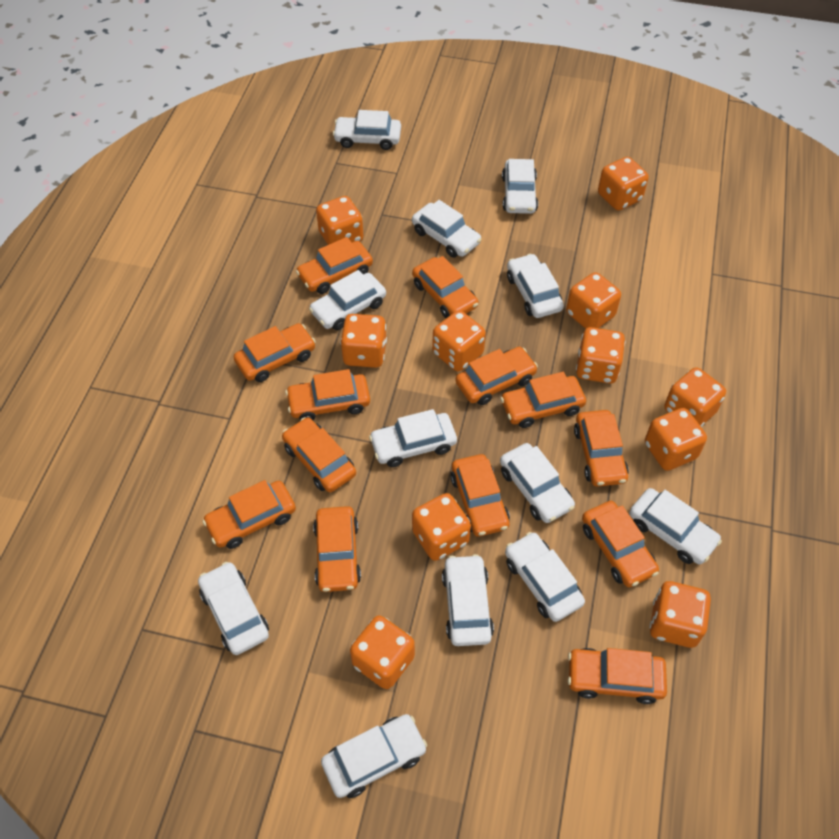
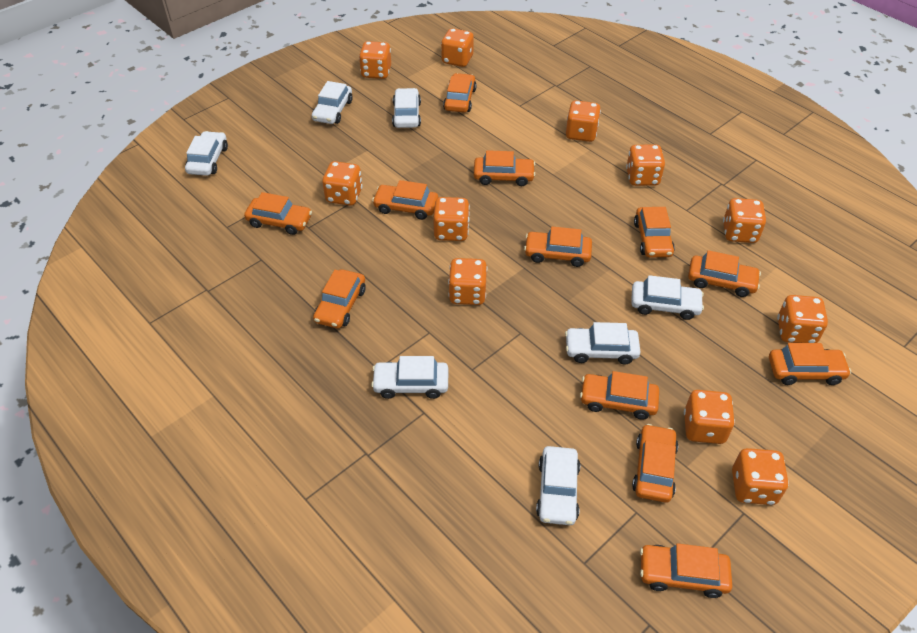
orange car: 13 -> 12
white car: 12 -> 7

